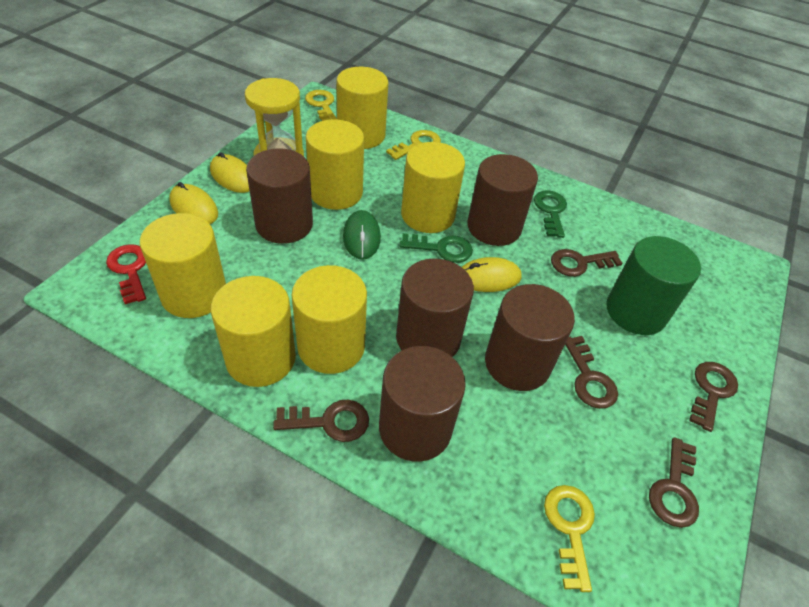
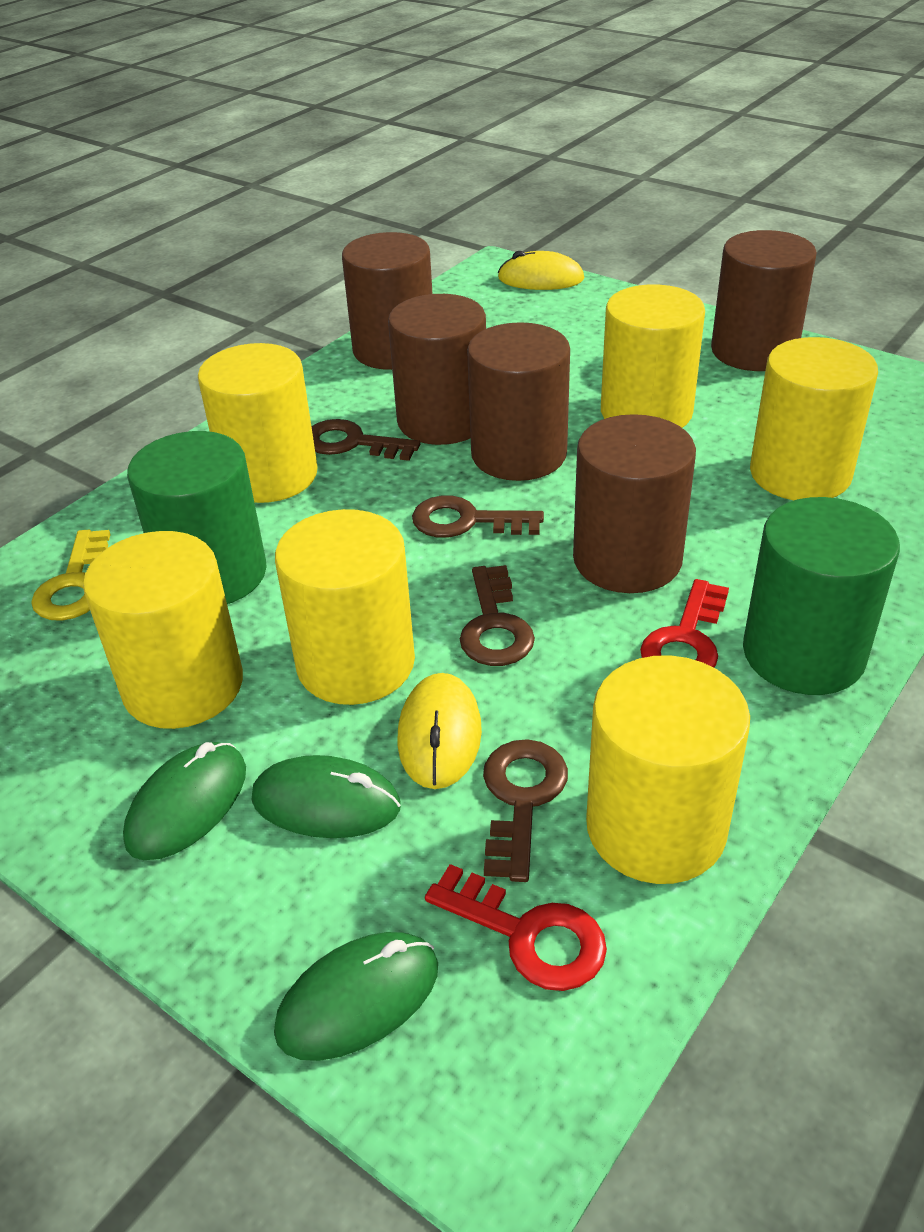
brown key: 5 -> 4
green cylinder: 1 -> 2
green key: 2 -> 0
green mouse: 1 -> 3
red key: 1 -> 2
yellow hourglass: 1 -> 0
yellow key: 3 -> 1
yellow mouse: 3 -> 2

